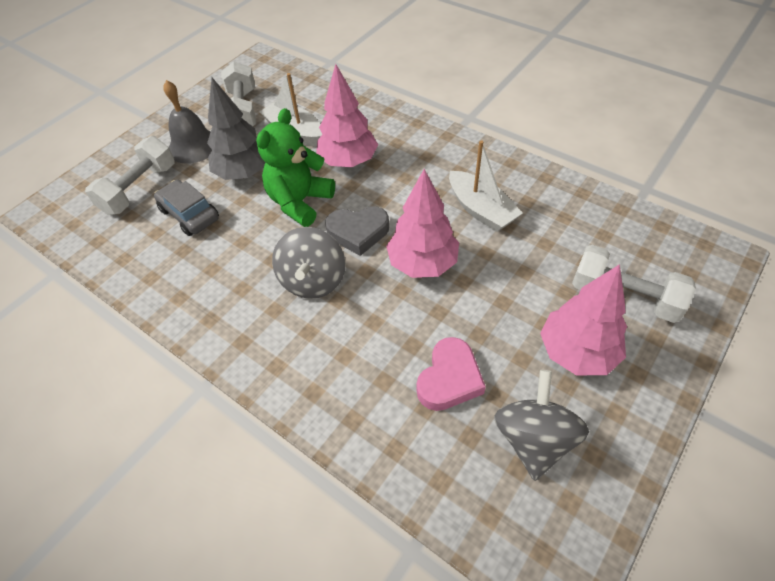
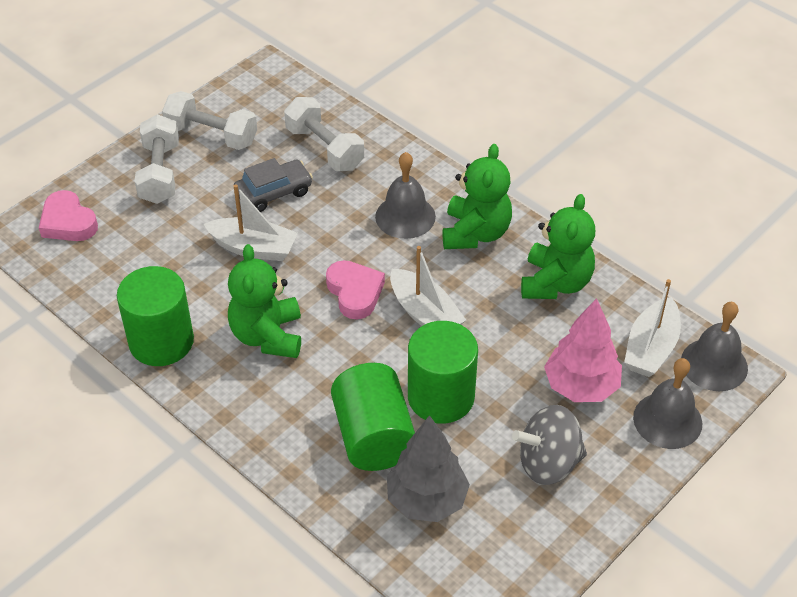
green cylinder: 0 -> 3
green teddy bear: 1 -> 3
grey bell: 1 -> 3
grey heart: 1 -> 0
grey spinning top: 2 -> 1
pink heart: 1 -> 2
pink tree: 3 -> 1
white boat: 2 -> 3

